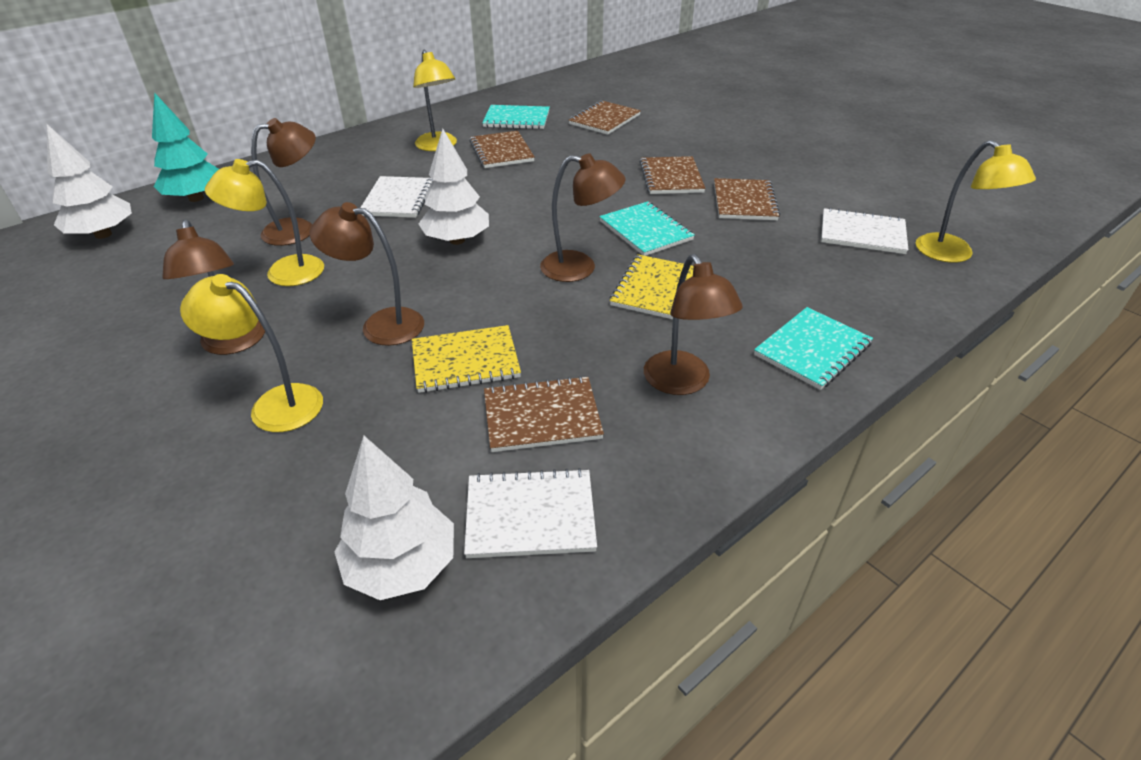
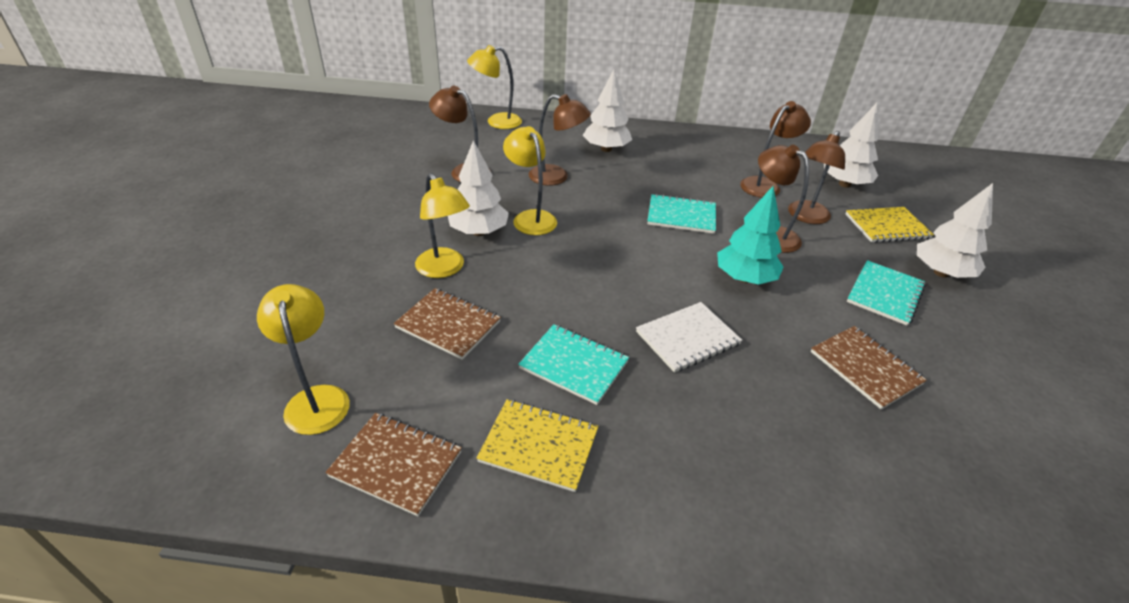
brown notebook: 5 -> 3
white notebook: 3 -> 1
white tree: 3 -> 4

